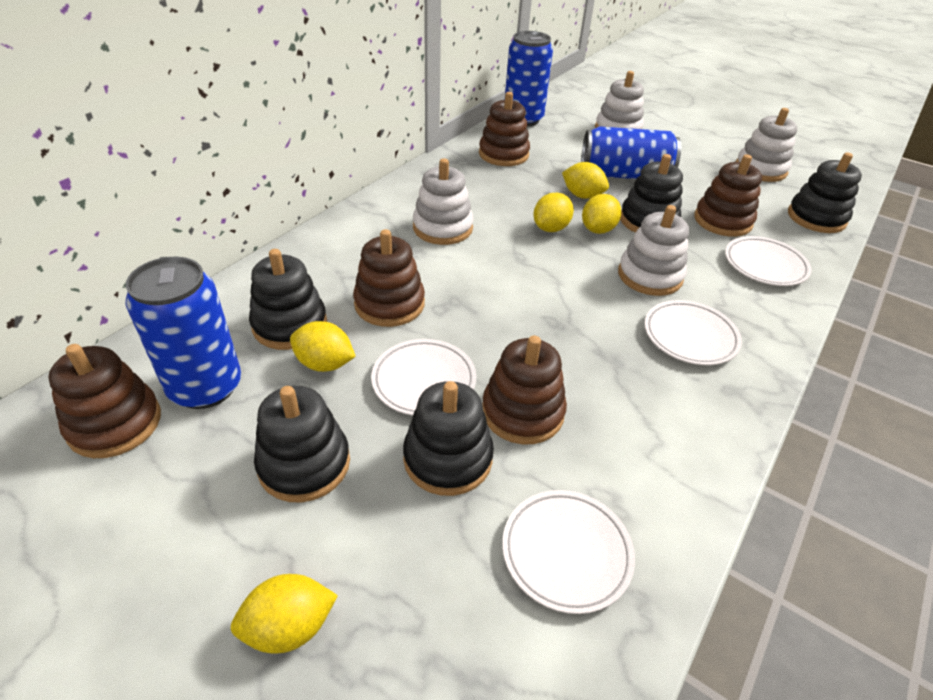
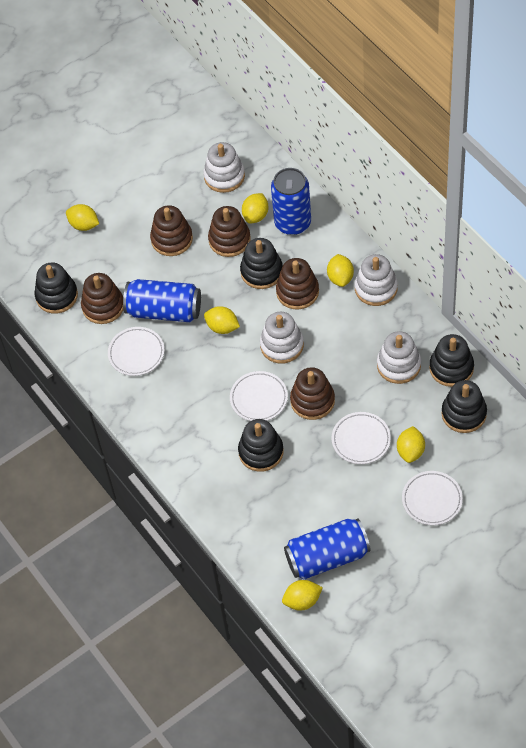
yellow lemon: 5 -> 6

